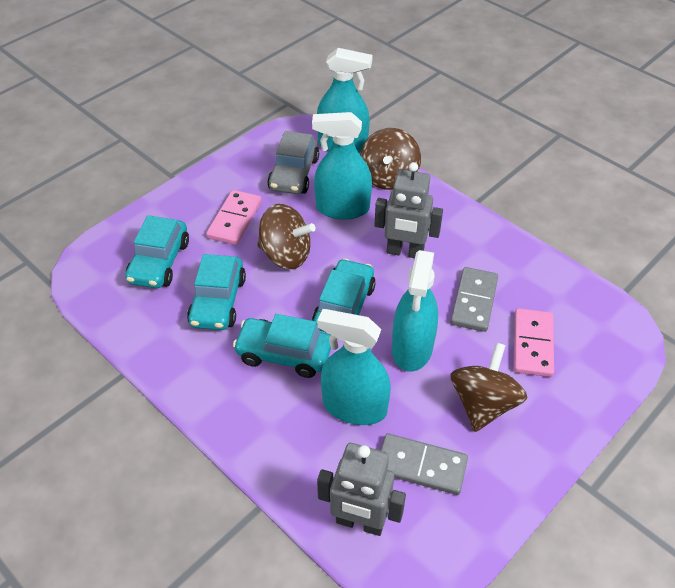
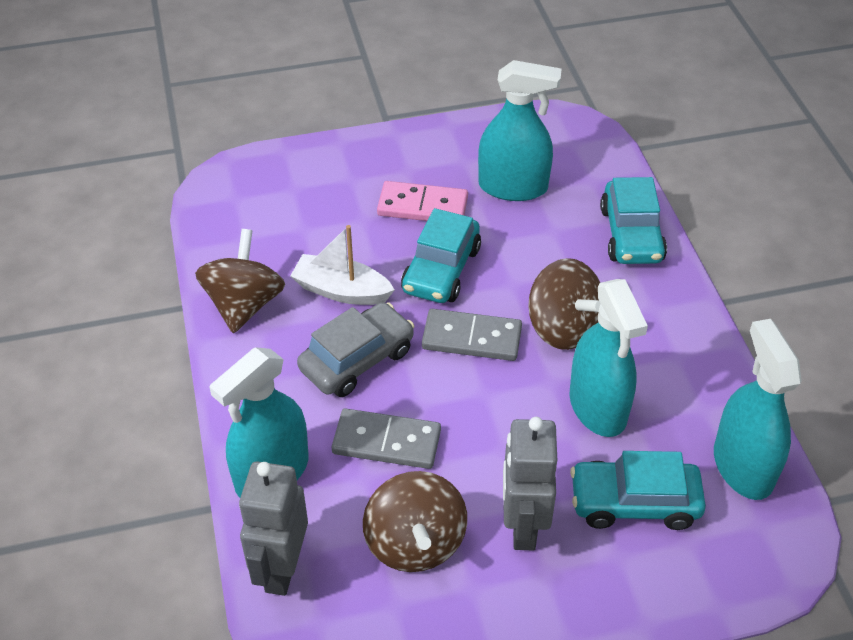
pink domino: 2 -> 1
turquoise car: 4 -> 3
white boat: 0 -> 1

